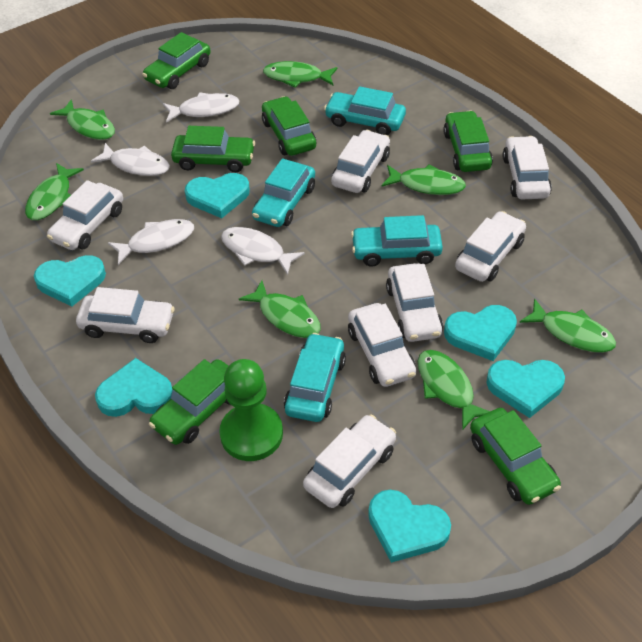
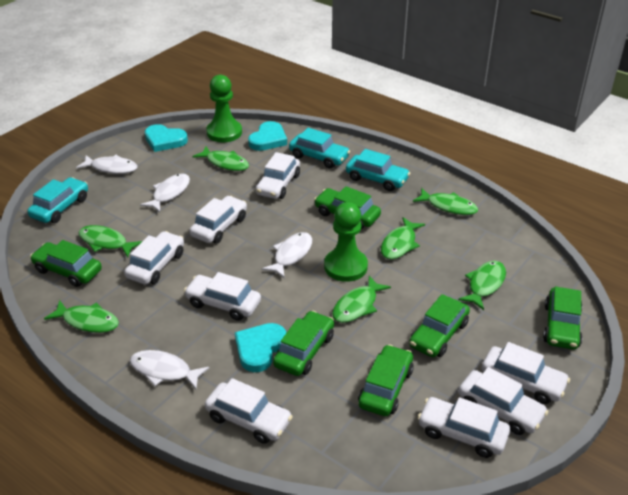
green pawn: 1 -> 2
turquoise car: 4 -> 3
turquoise heart: 6 -> 3

